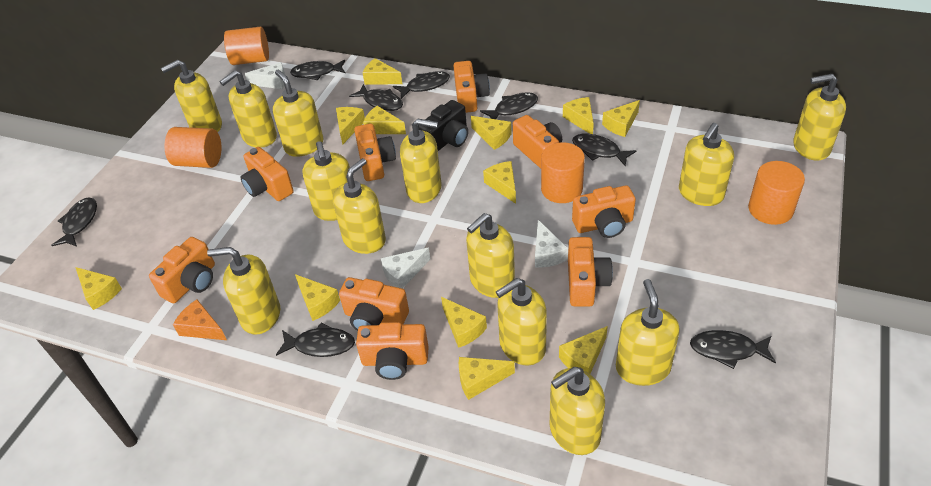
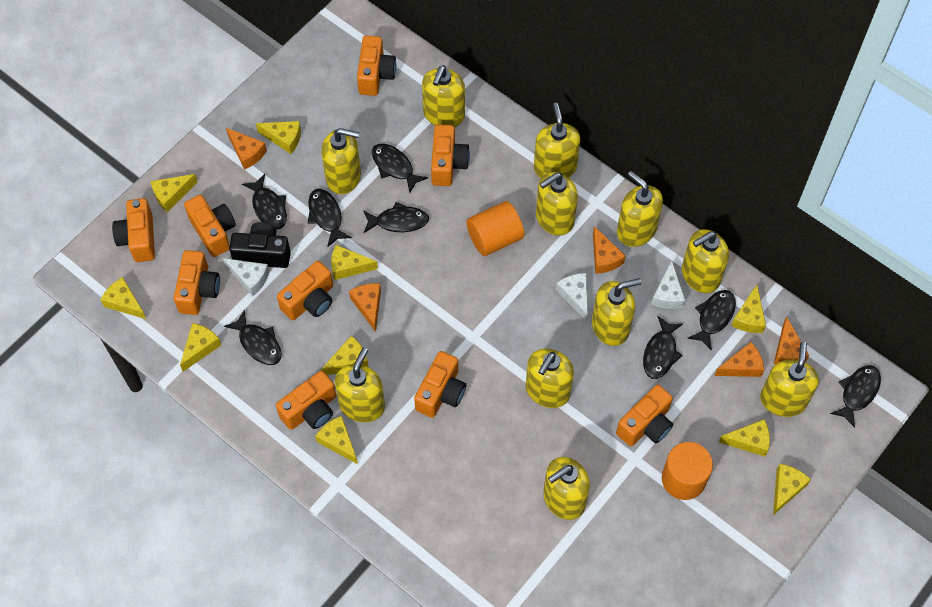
orange cheese: 1 -> 5
orange cylinder: 4 -> 2
yellow cheese: 12 -> 10
yellow soap dispenser: 13 -> 11

